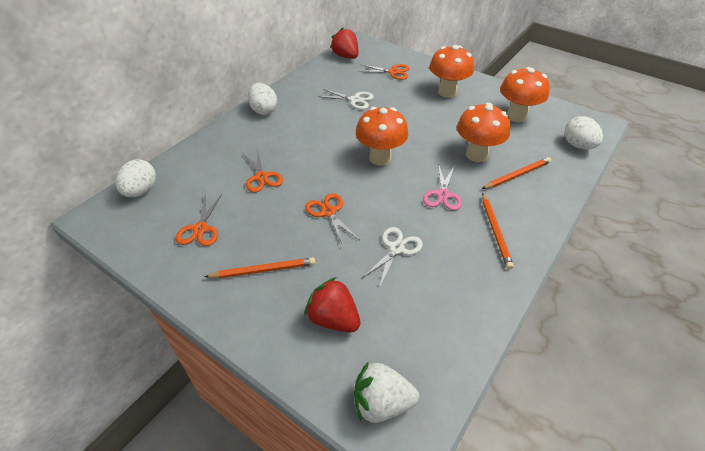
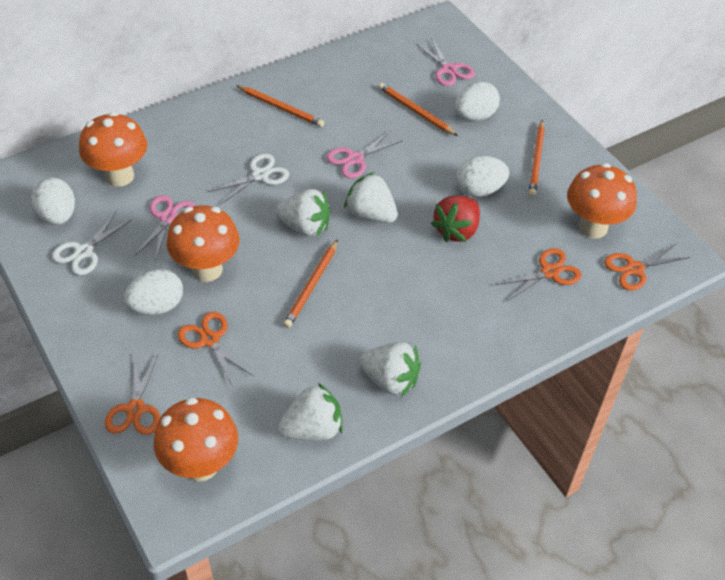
orange pencil: 3 -> 4
pink scissors: 1 -> 3
red strawberry: 2 -> 1
white egg: 3 -> 4
white strawberry: 1 -> 4

